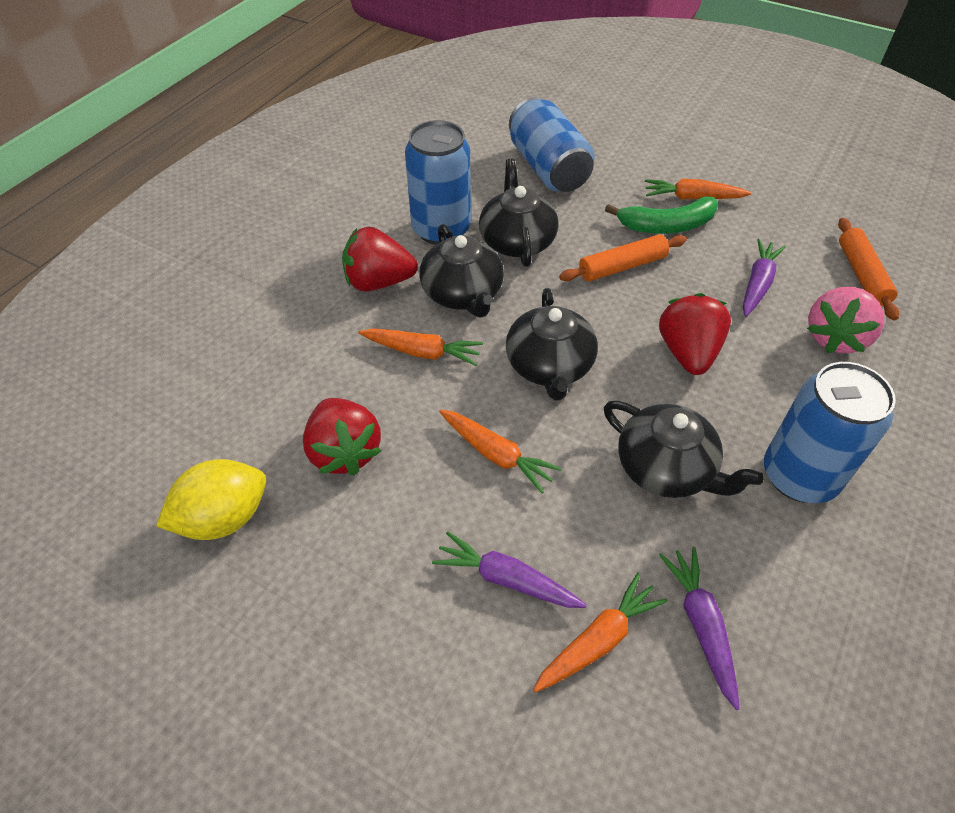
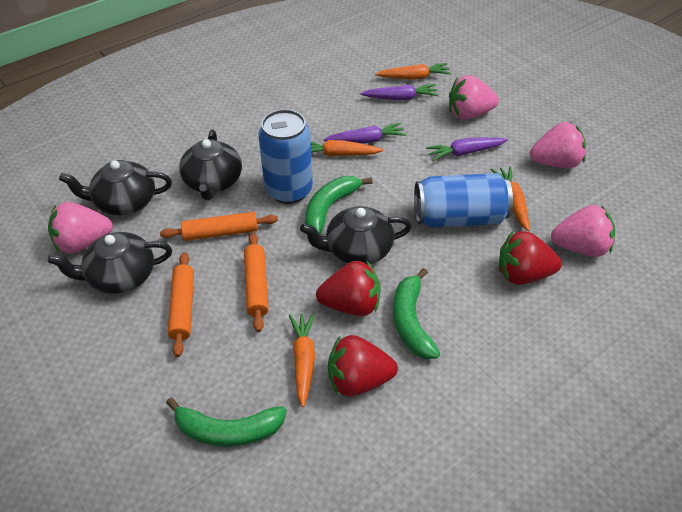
blue can: 3 -> 2
green banana: 1 -> 3
orange rolling pin: 2 -> 3
pink strawberry: 1 -> 4
yellow lemon: 1 -> 0

